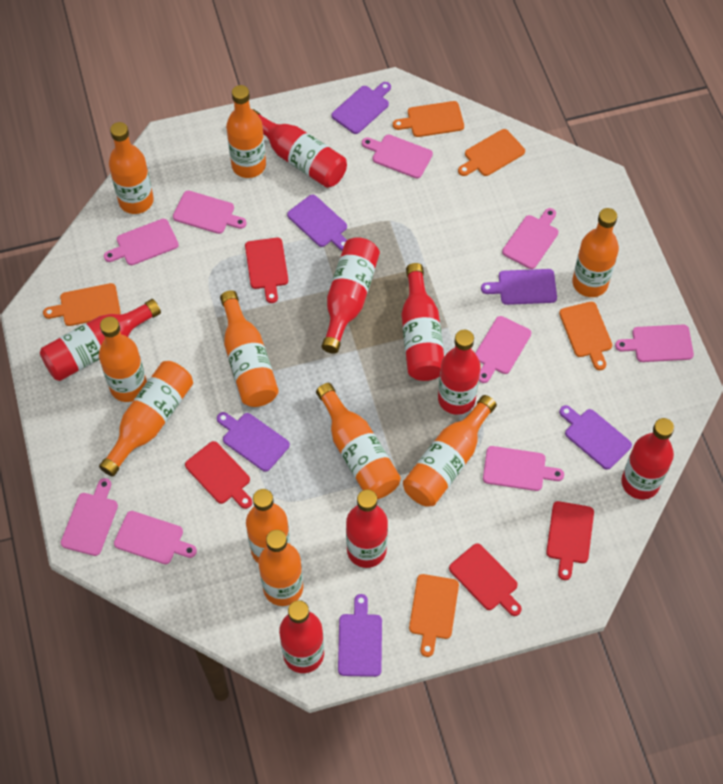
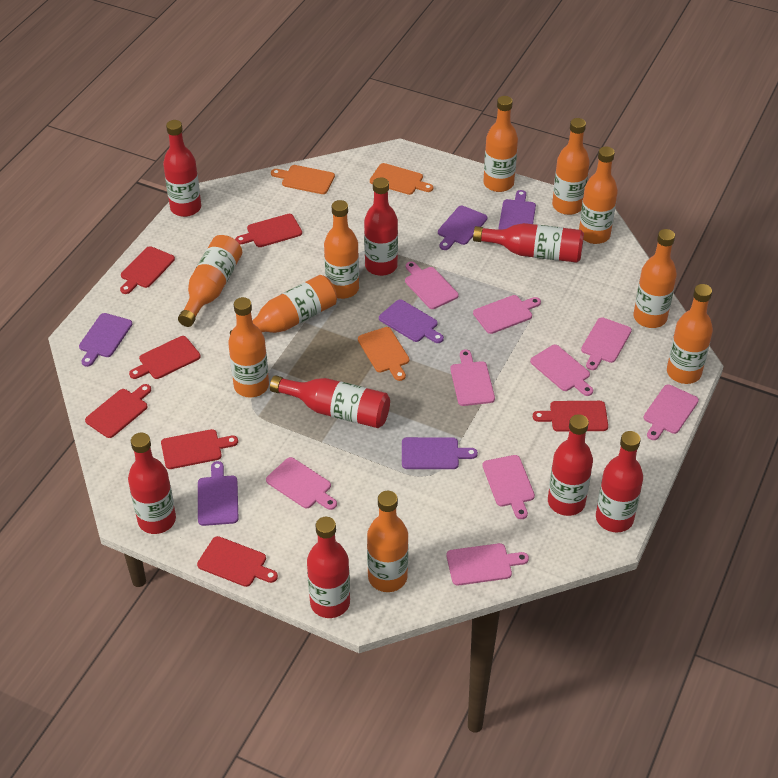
orange cutting board: 5 -> 3
red cutting board: 4 -> 7

